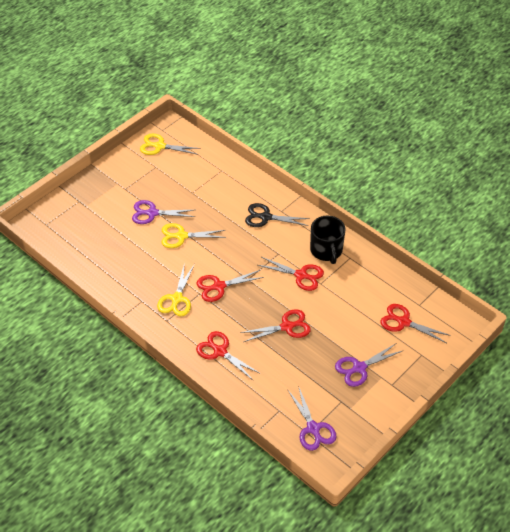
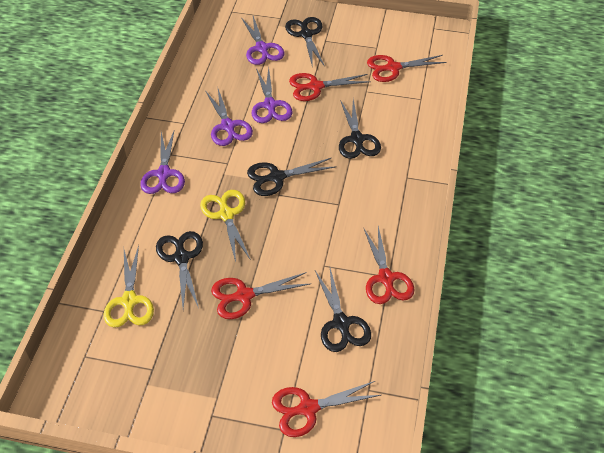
black mug: 1 -> 0
black scissors: 1 -> 5
purple scissors: 3 -> 4
yellow scissors: 3 -> 2

